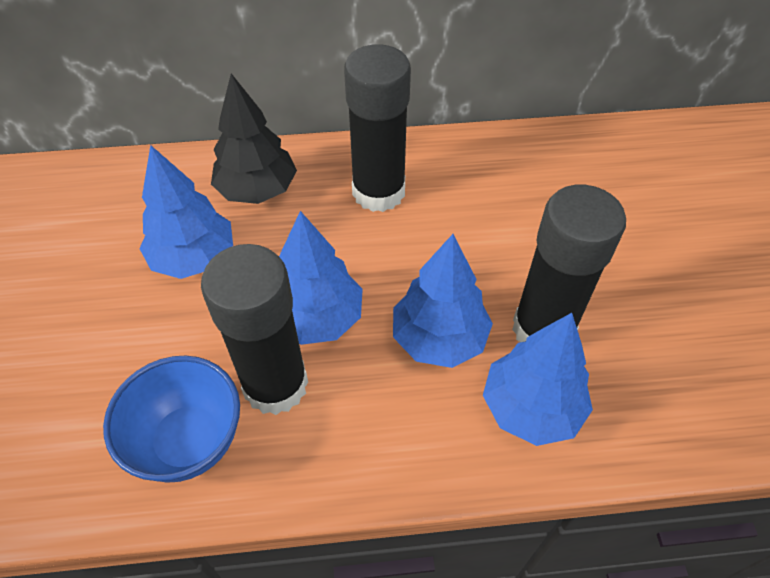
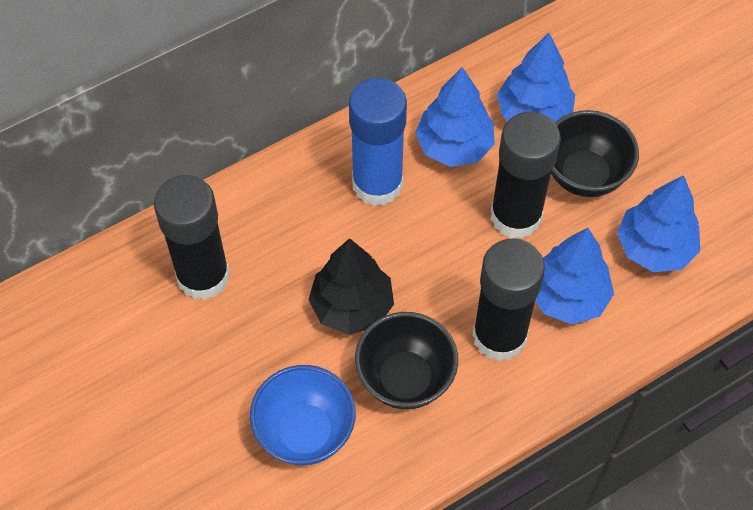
black bowl: 0 -> 2
blue glue stick: 0 -> 1

